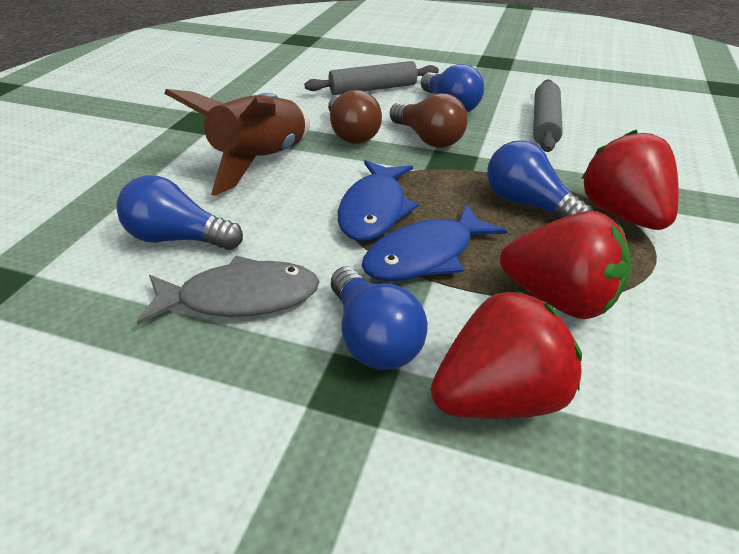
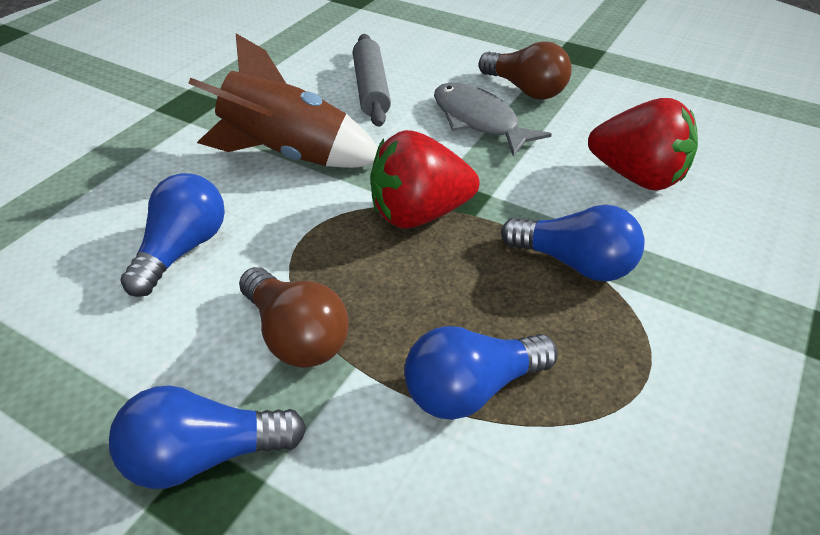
blue fish: 2 -> 0
grey rolling pin: 2 -> 1
red strawberry: 3 -> 2

